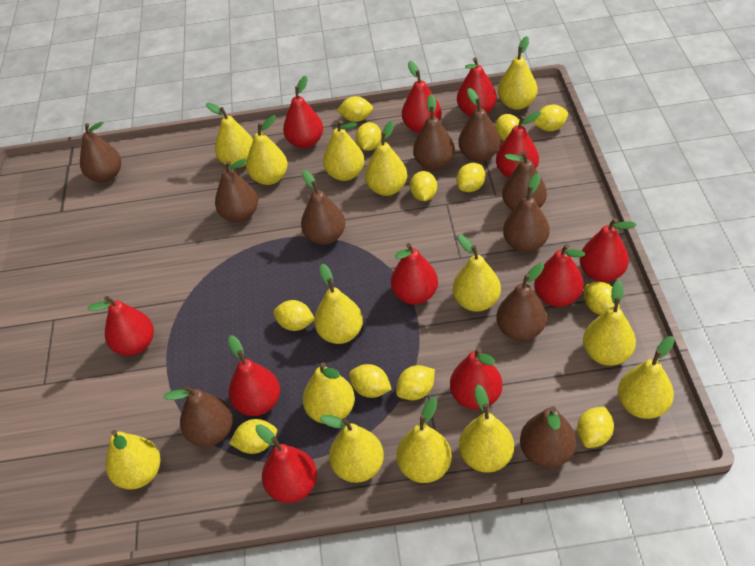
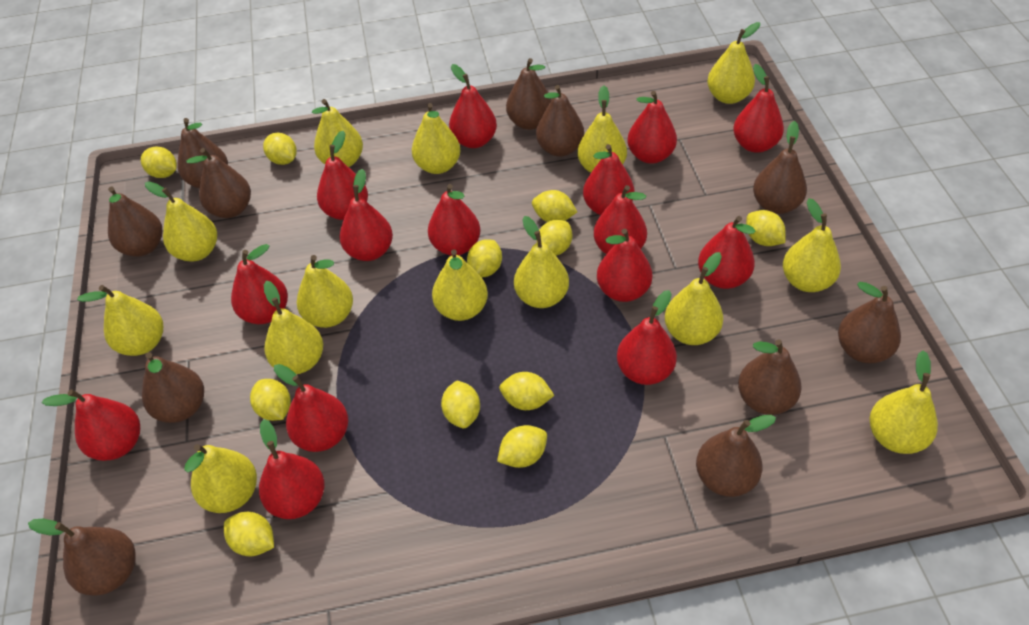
brown pear: 10 -> 11
red pear: 11 -> 15
yellow lemon: 12 -> 11

